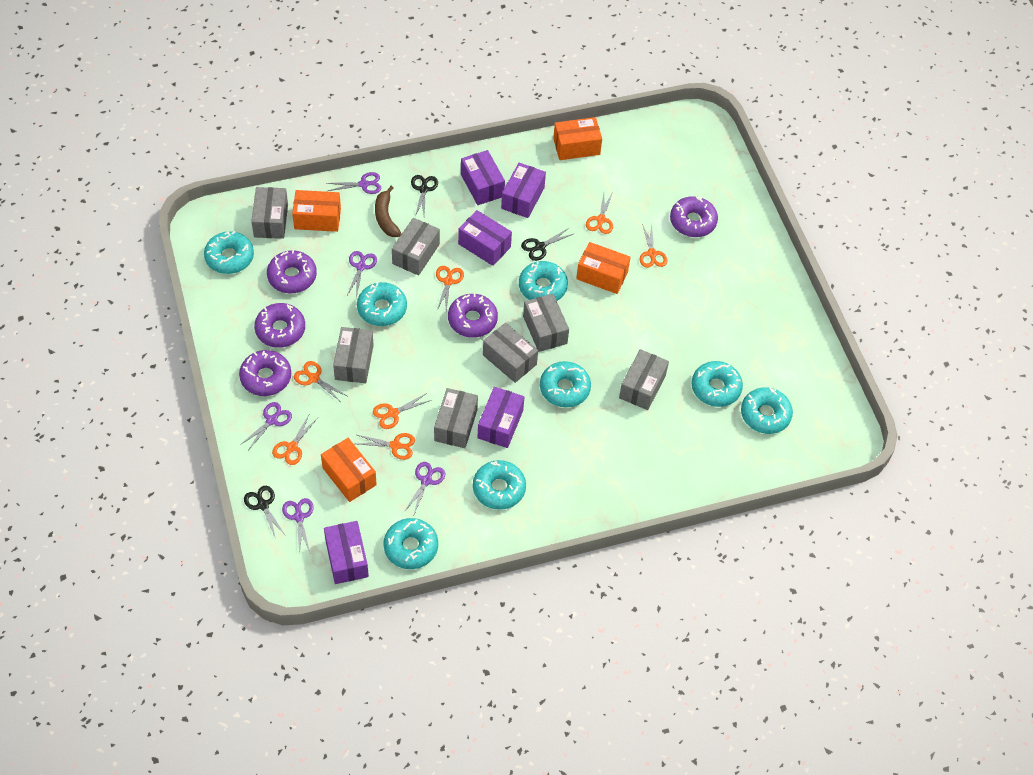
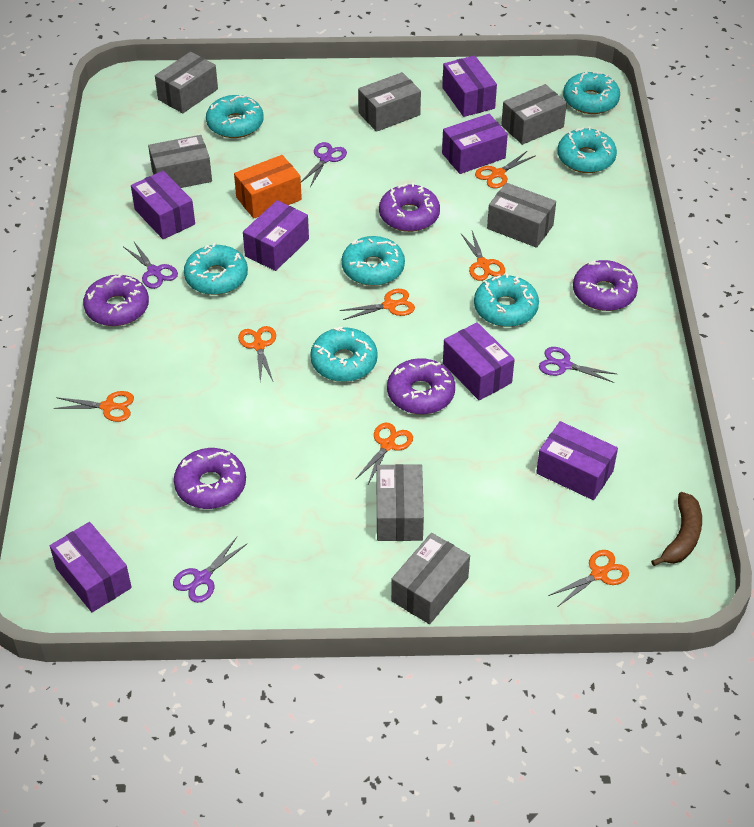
black scissors: 3 -> 0
orange box: 4 -> 1
purple box: 5 -> 7
purple scissors: 5 -> 4
turquoise donut: 8 -> 7

